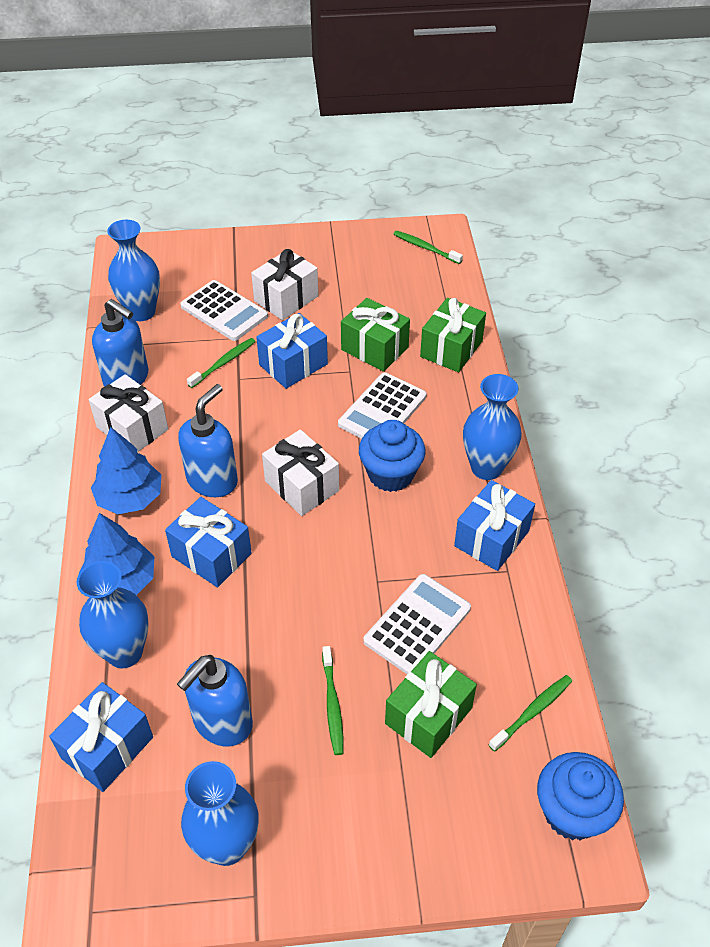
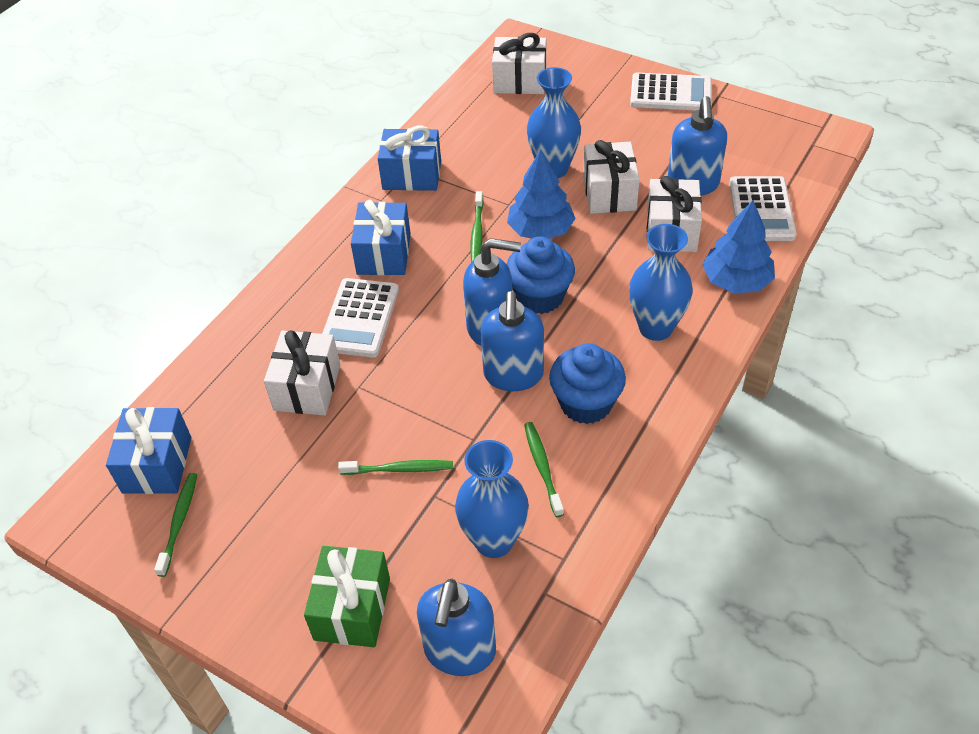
blue gift: 4 -> 3
blue soap dispenser: 3 -> 4
blue vase: 4 -> 3
green gift: 3 -> 1
white gift: 3 -> 4

